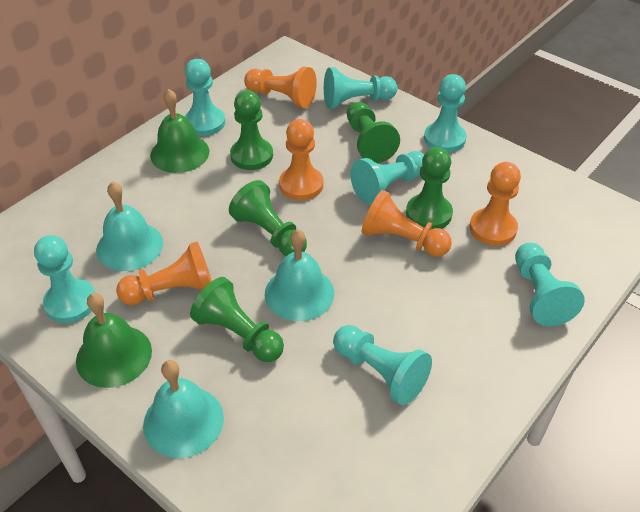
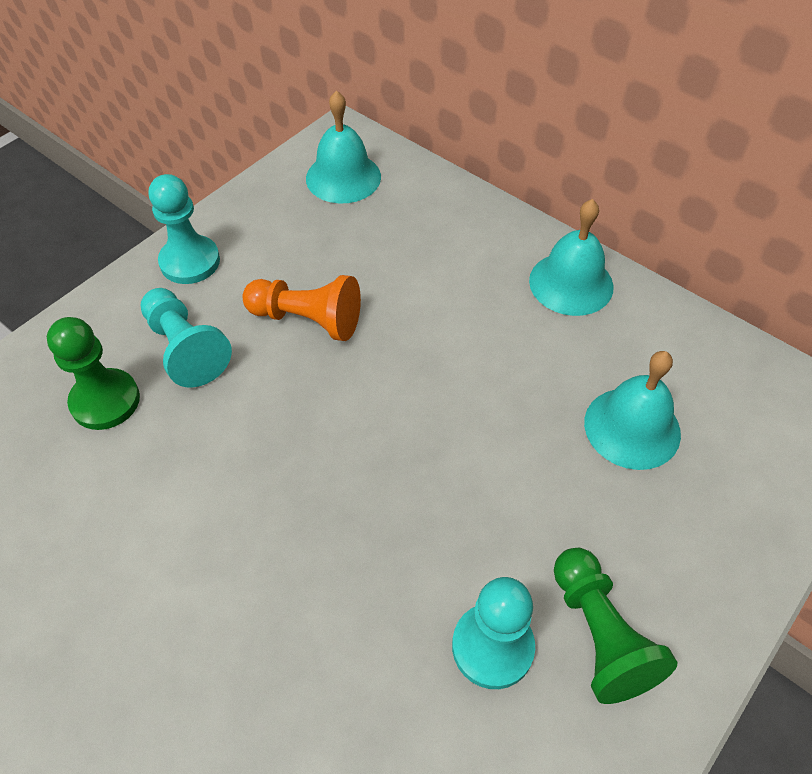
green bell: 2 -> 0
green pawn: 5 -> 2
orange pawn: 5 -> 1
turquoise pawn: 7 -> 3

